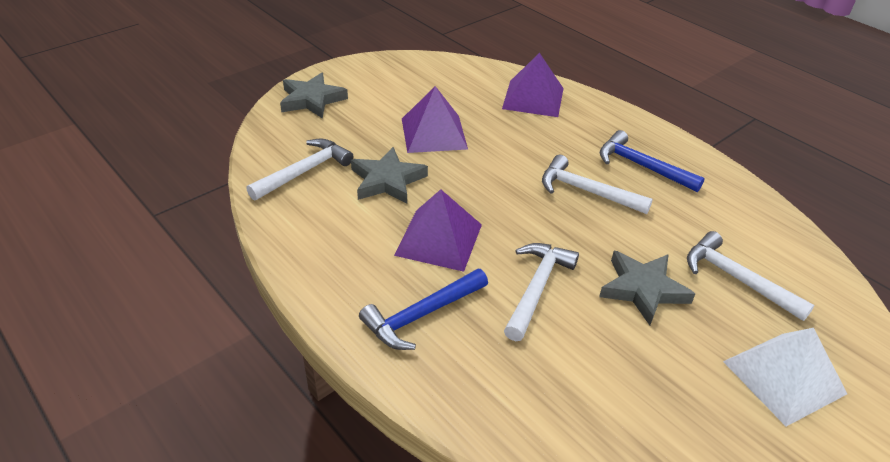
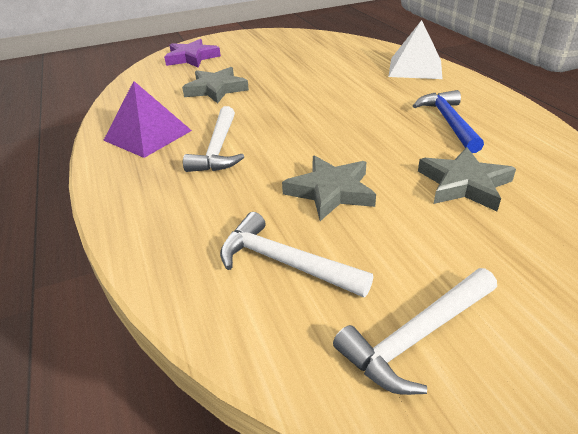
blue hammer: 2 -> 1
purple pyramid: 3 -> 1
purple star: 0 -> 1
white hammer: 4 -> 3

